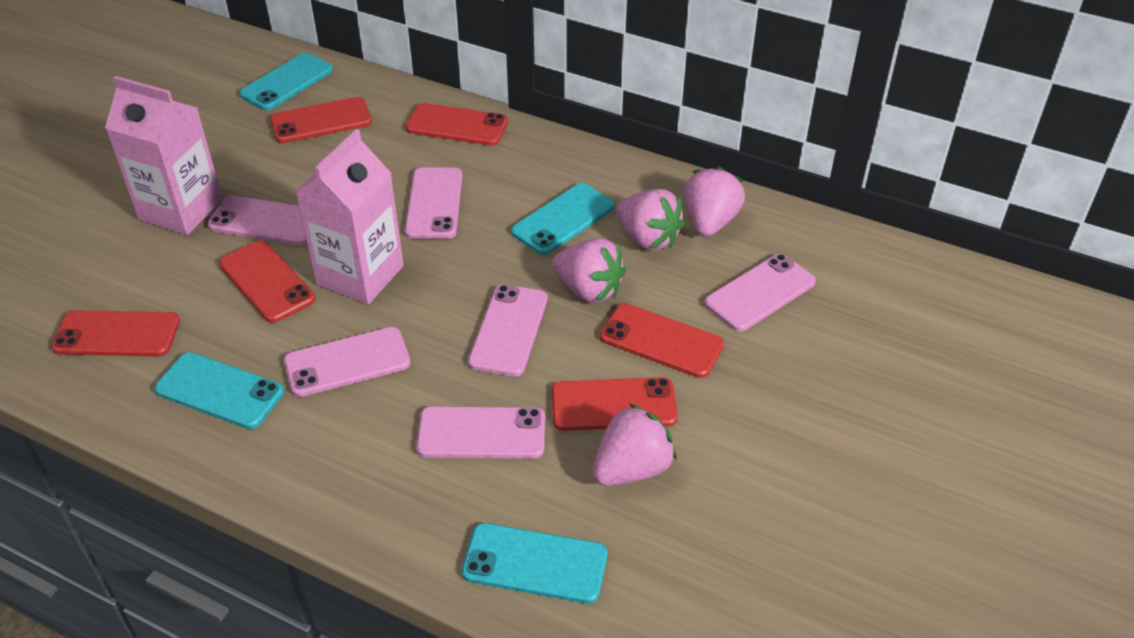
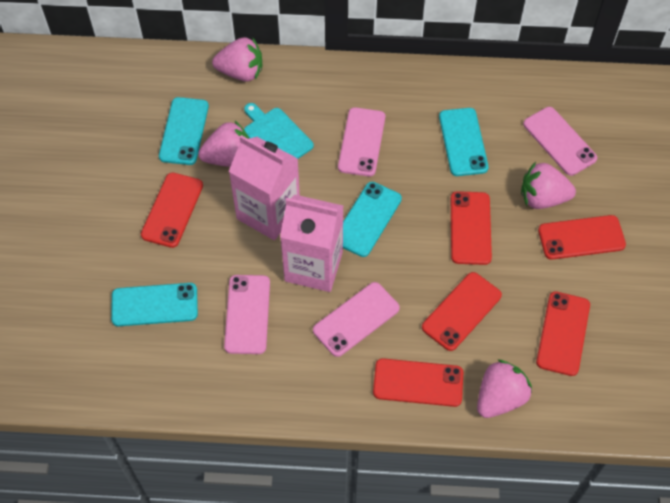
pink phone: 6 -> 4
turquoise cutting board: 0 -> 1

